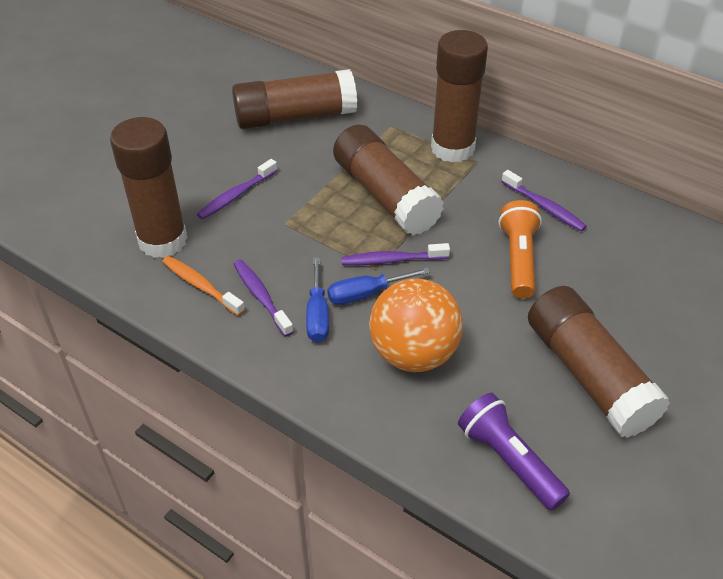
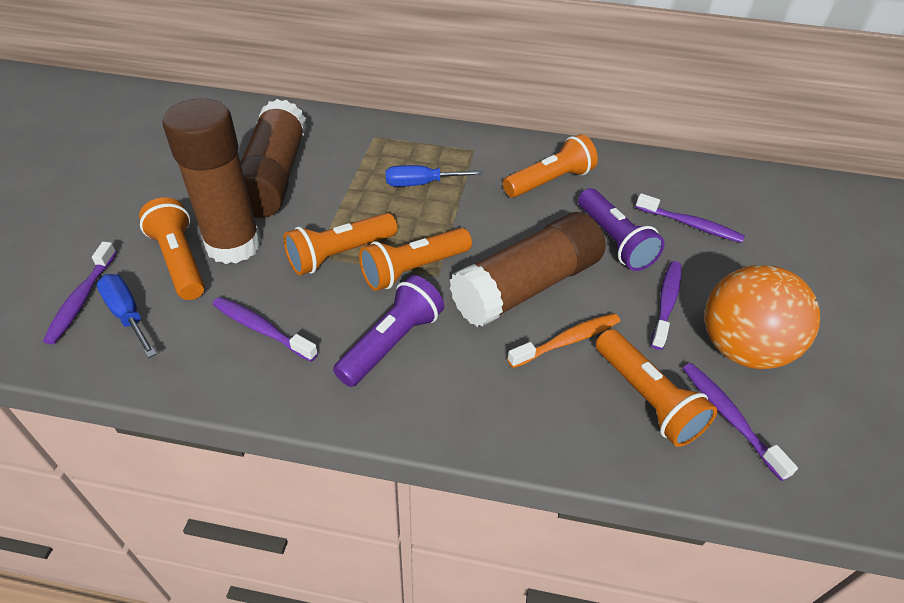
brown glue stick: 5 -> 3
orange flashlight: 1 -> 5
purple flashlight: 1 -> 2
purple toothbrush: 4 -> 5

